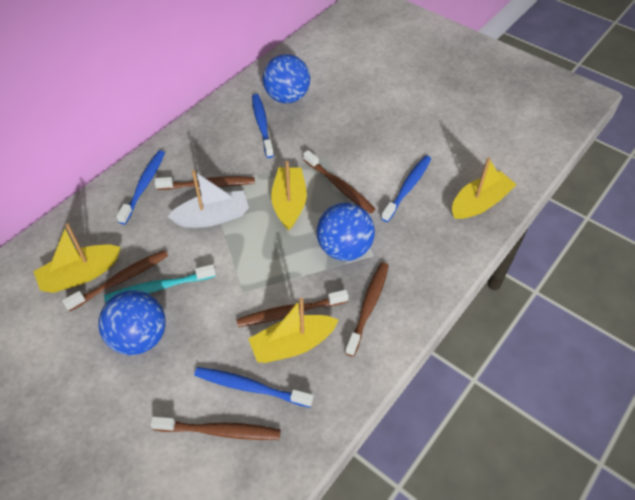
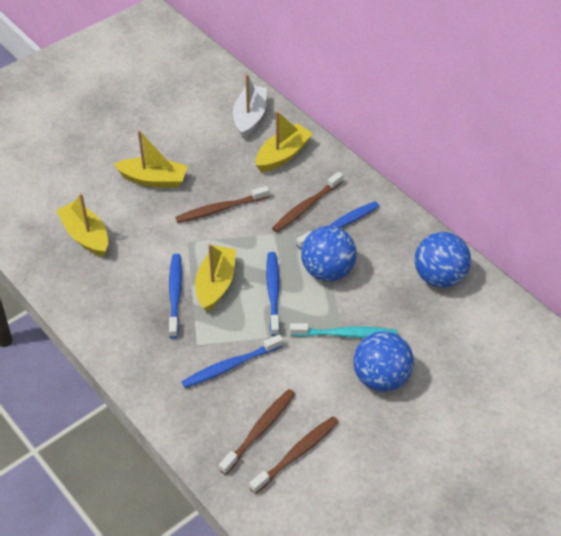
brown toothbrush: 6 -> 4

